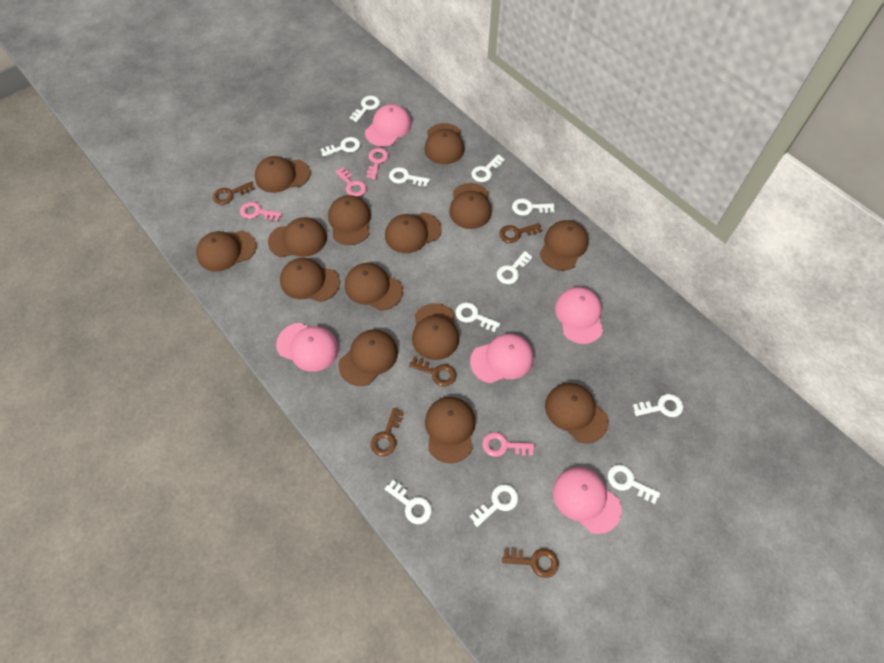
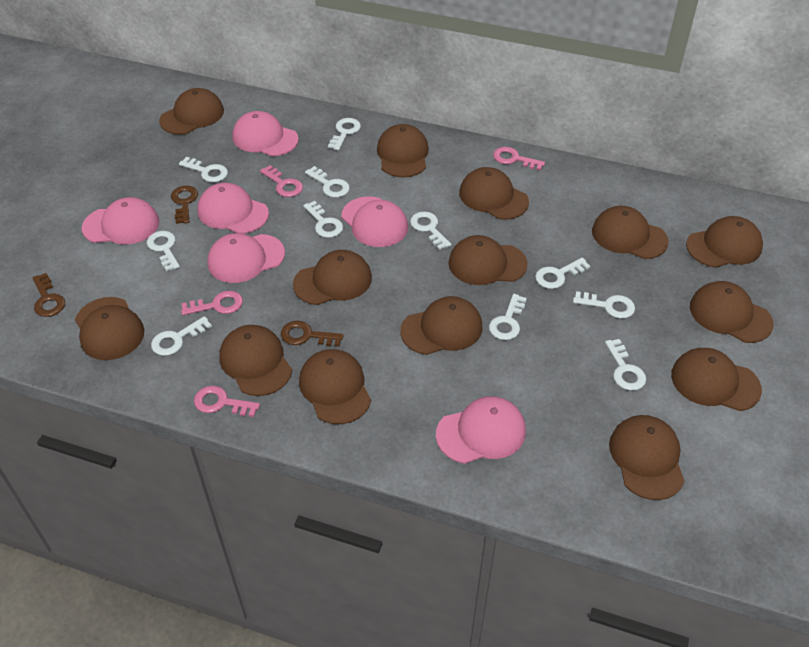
brown key: 5 -> 3
pink cap: 5 -> 6

